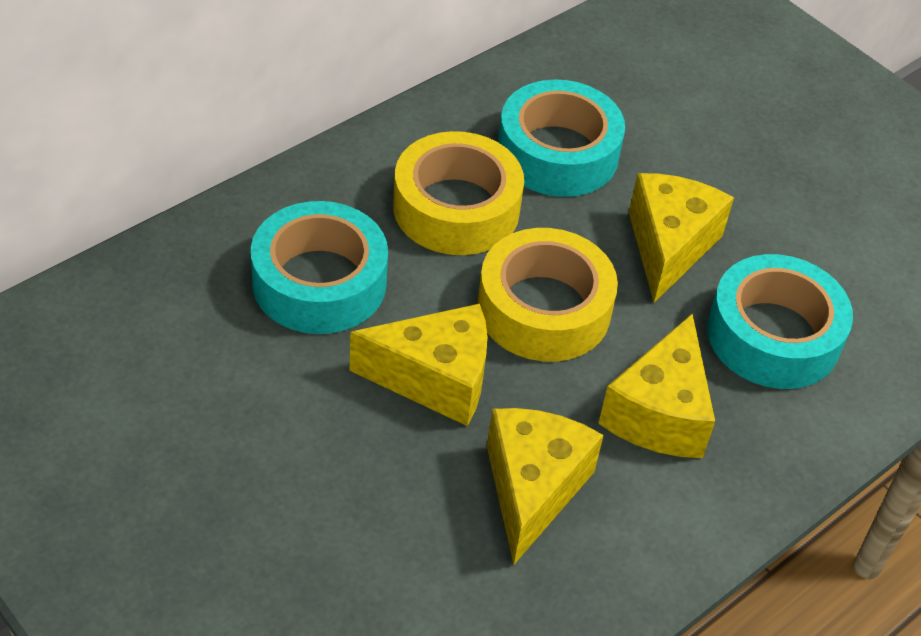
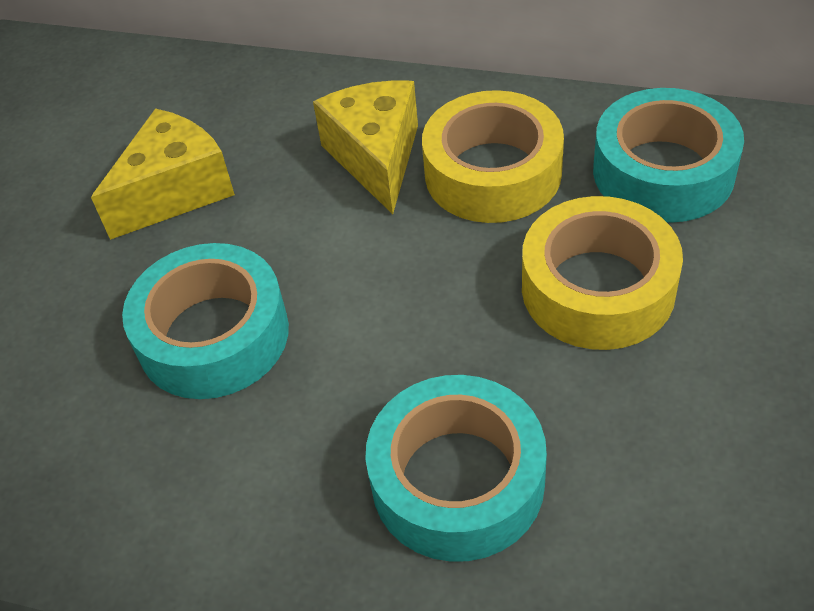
yellow cheese: 4 -> 2

